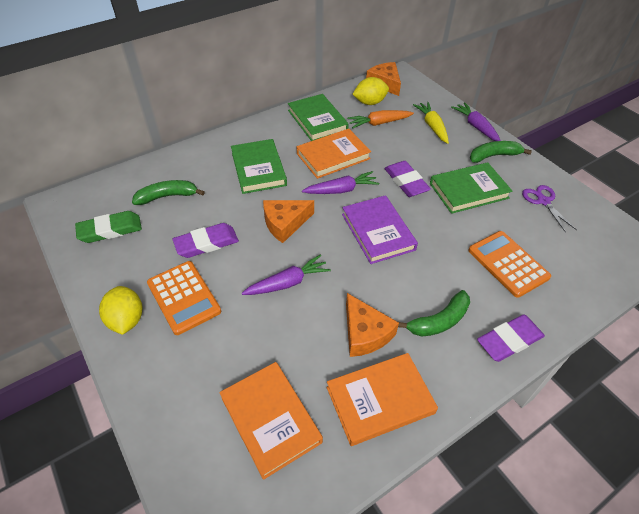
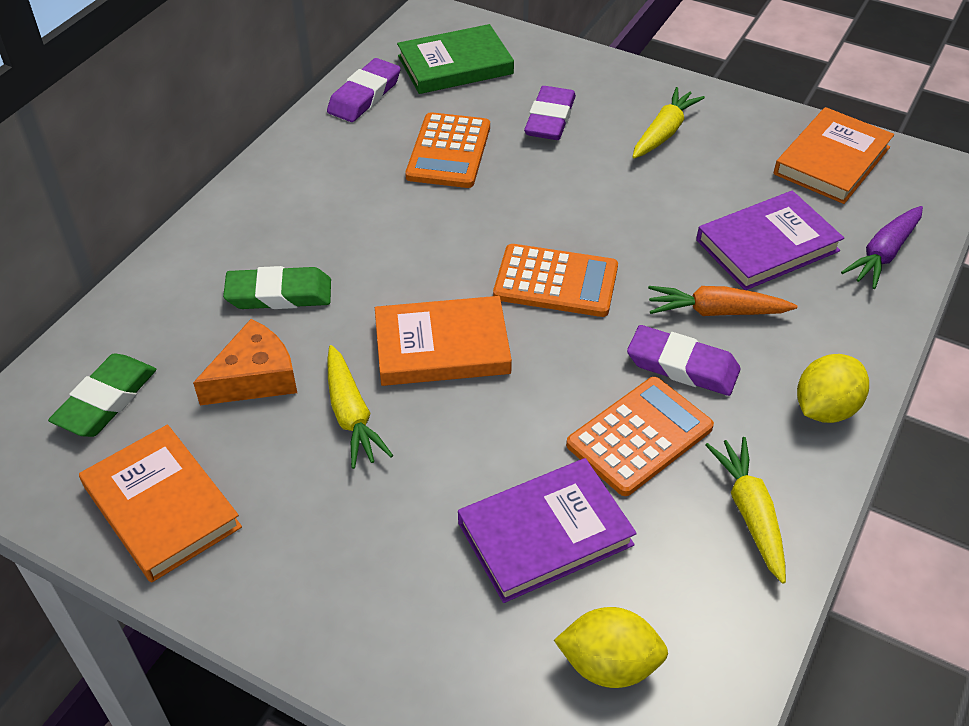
green banana: 3 -> 0
green book: 3 -> 1
green eraser: 1 -> 2
orange calculator: 2 -> 3
orange cheese: 3 -> 1
purple book: 1 -> 2
purple carrot: 3 -> 1
purple scissors: 1 -> 0
yellow carrot: 1 -> 3

